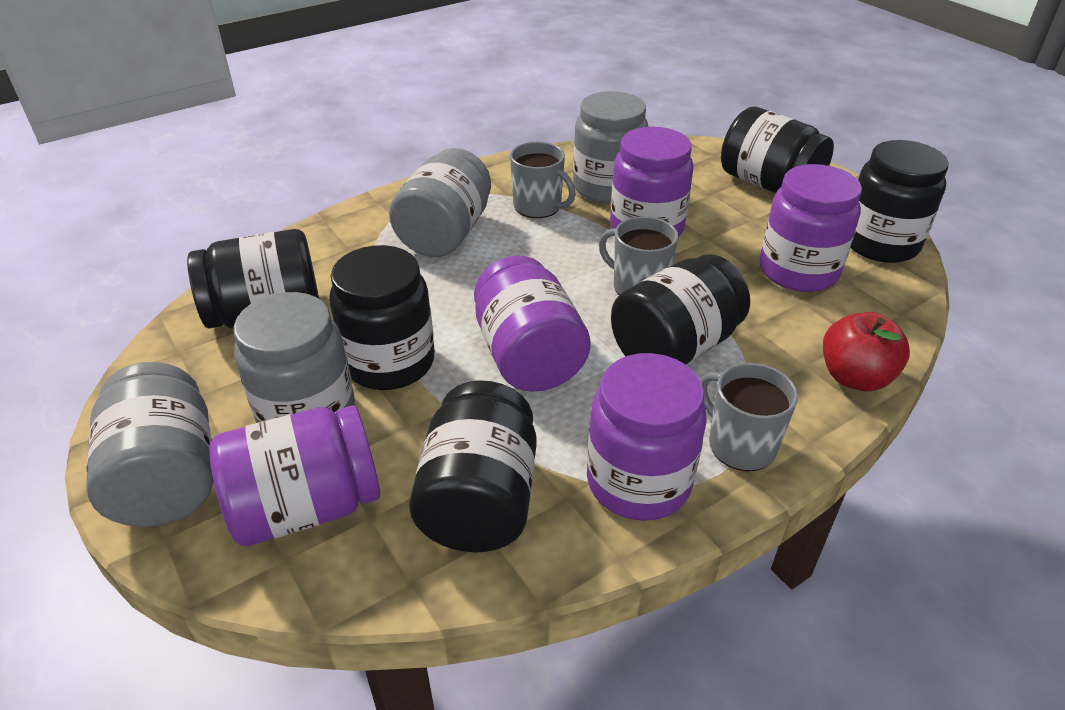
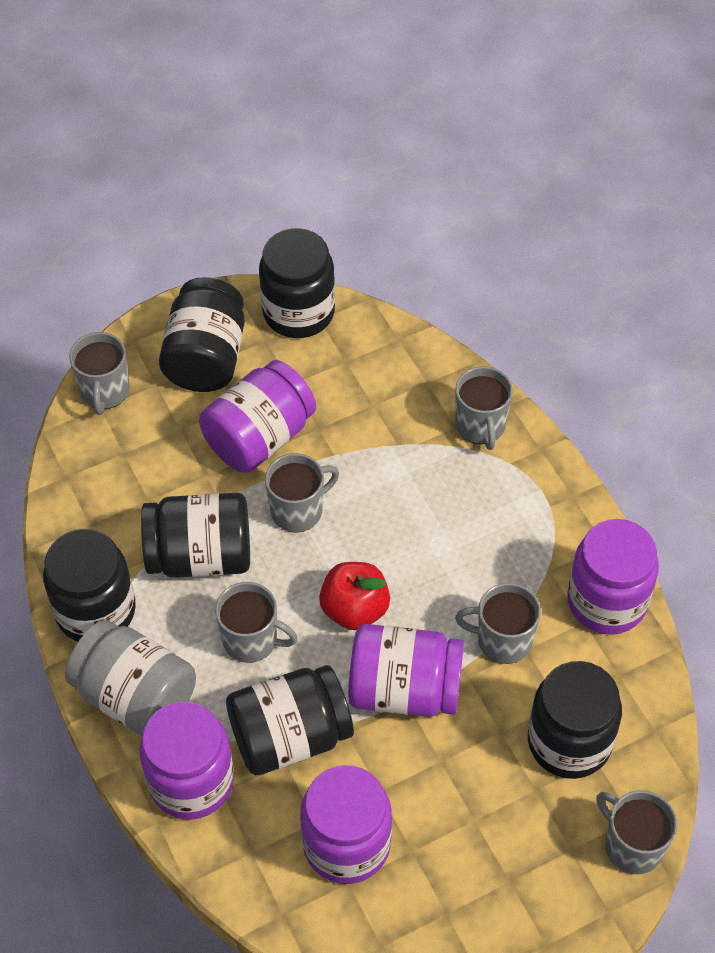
grey jar: 4 -> 1
grey mug: 3 -> 6

